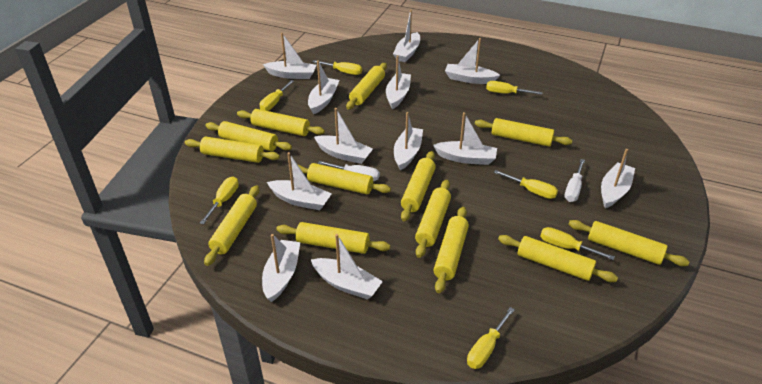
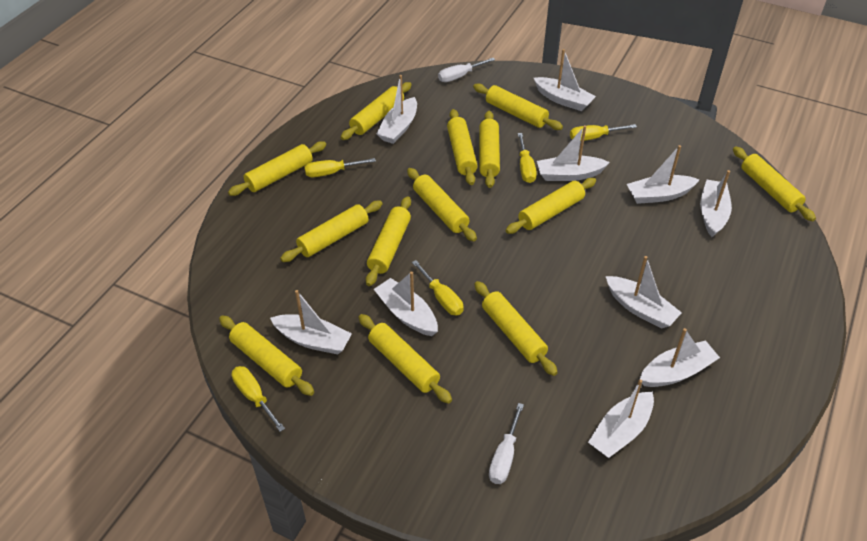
white boat: 12 -> 10
yellow screwdriver: 7 -> 5

